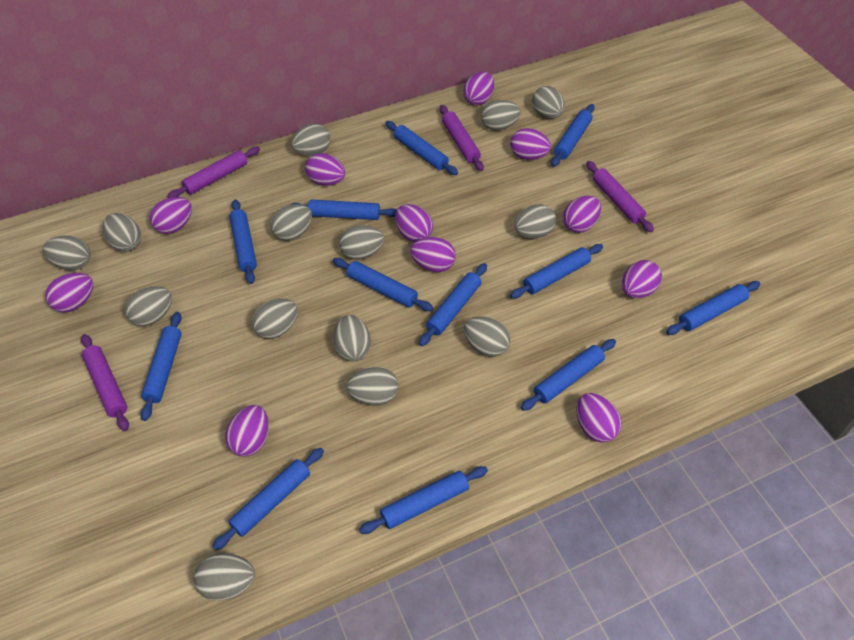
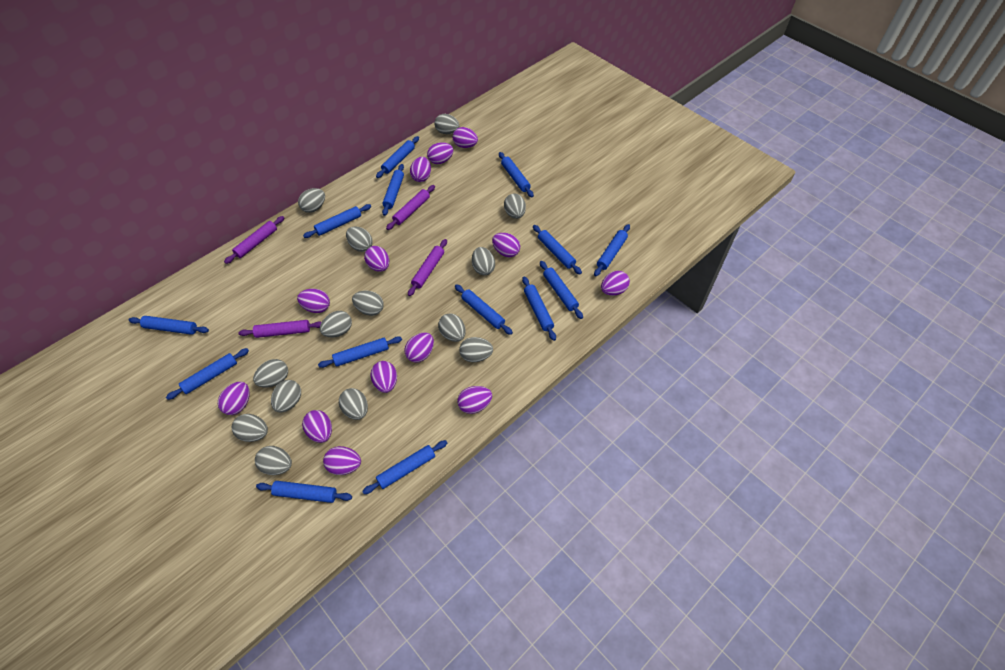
blue rolling pin: 12 -> 14
purple egg: 11 -> 13

